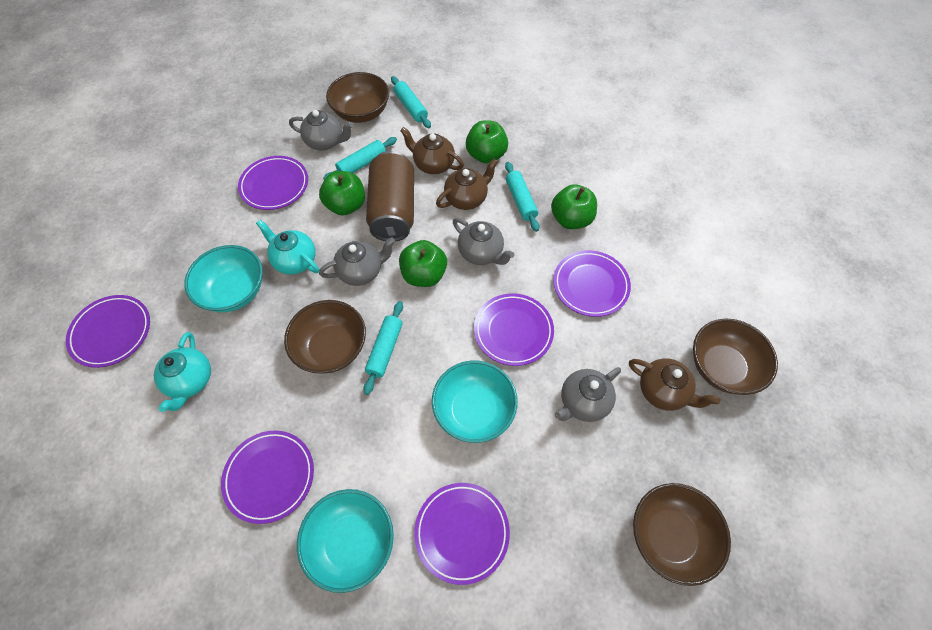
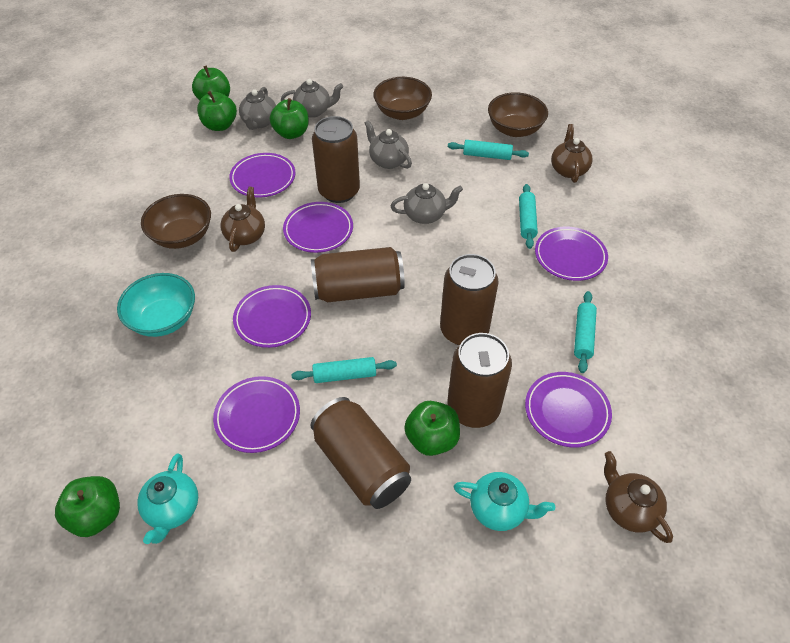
brown bowl: 4 -> 3
brown can: 1 -> 5
green apple: 4 -> 5
turquoise bowl: 3 -> 1

